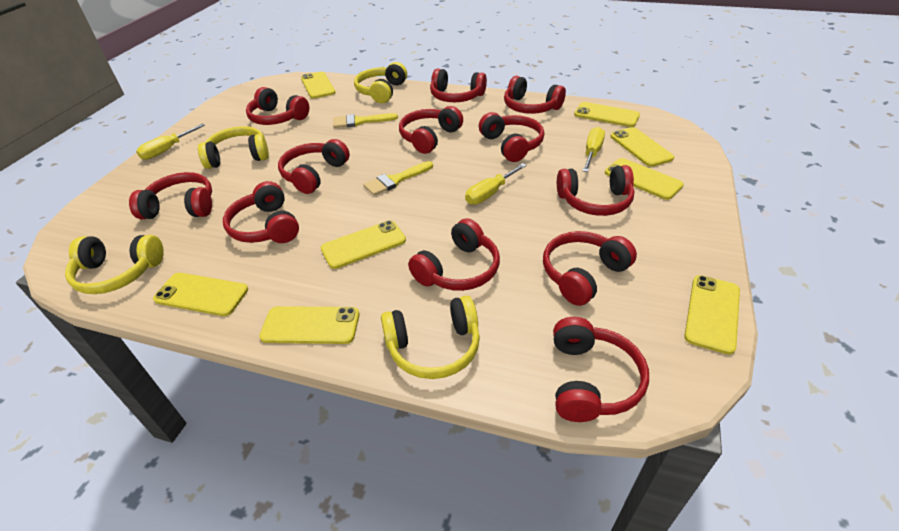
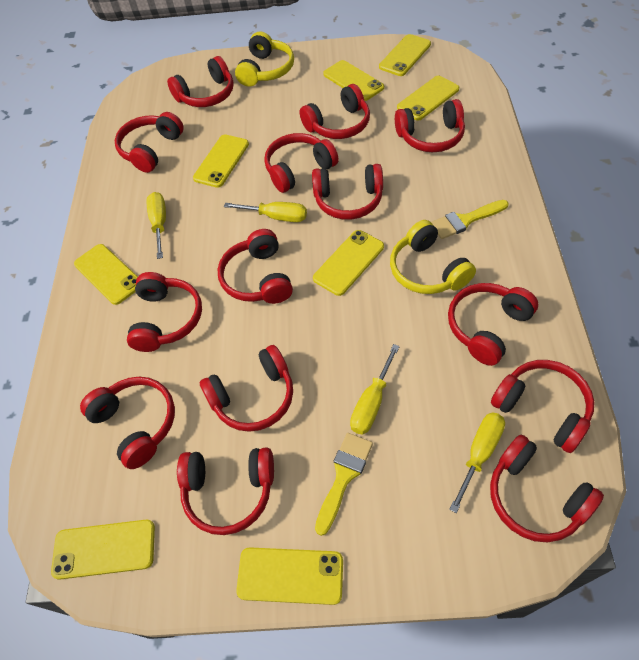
red headphones: 12 -> 14
yellow headphones: 4 -> 2
yellow screwdriver: 3 -> 4

